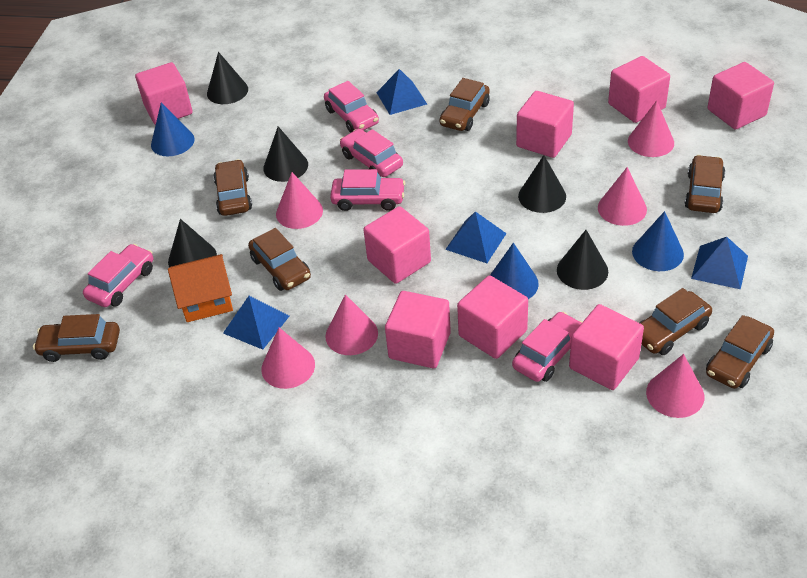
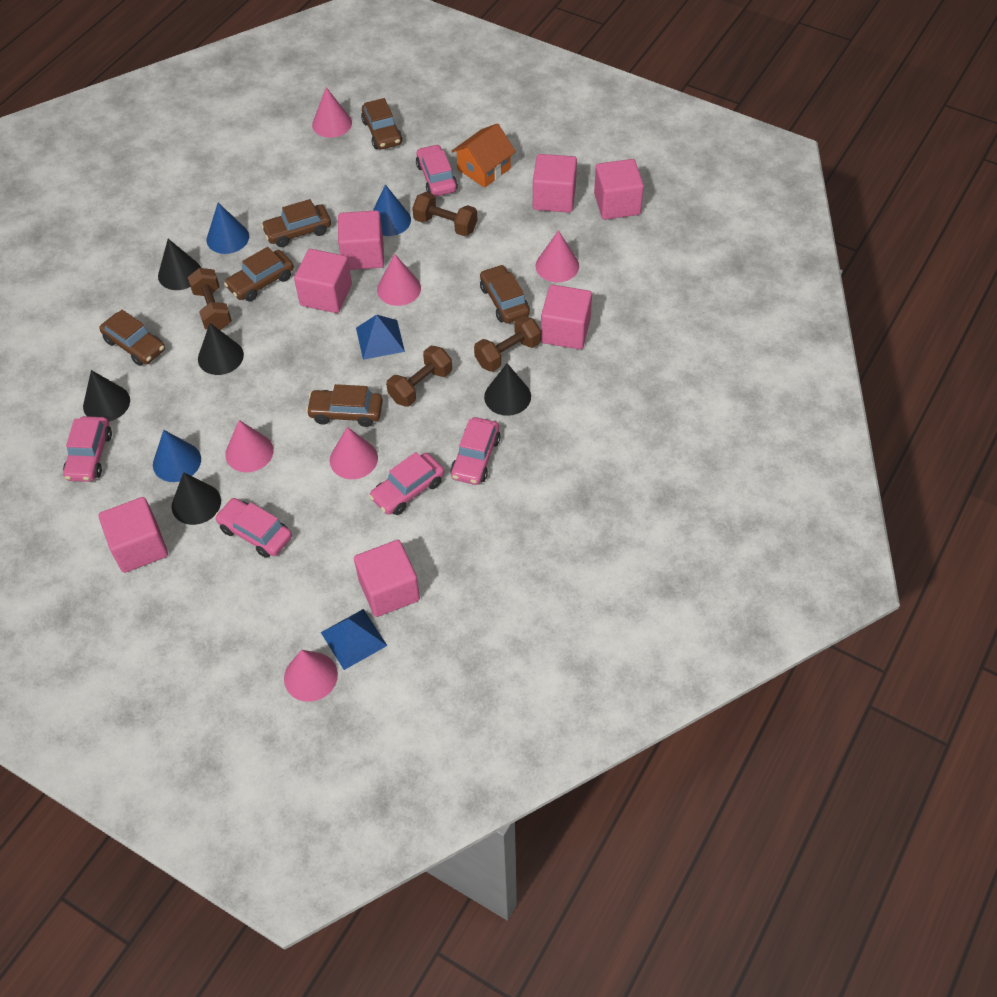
blue pyramid: 4 -> 2
brown car: 7 -> 6
brown dumbbell: 0 -> 4
pink cube: 8 -> 7

